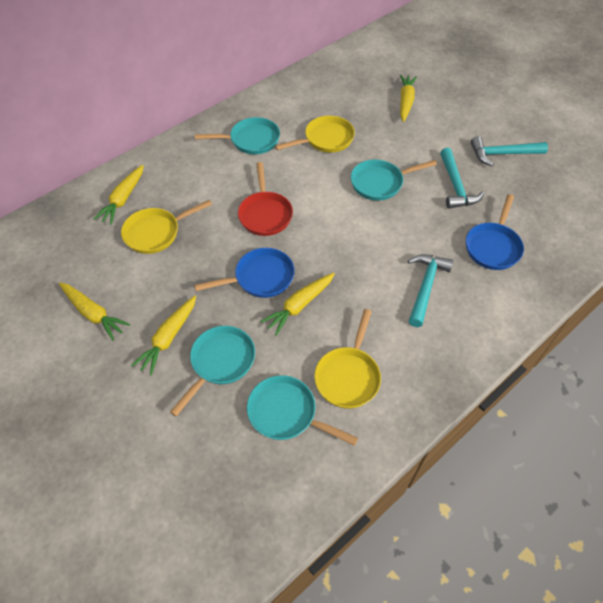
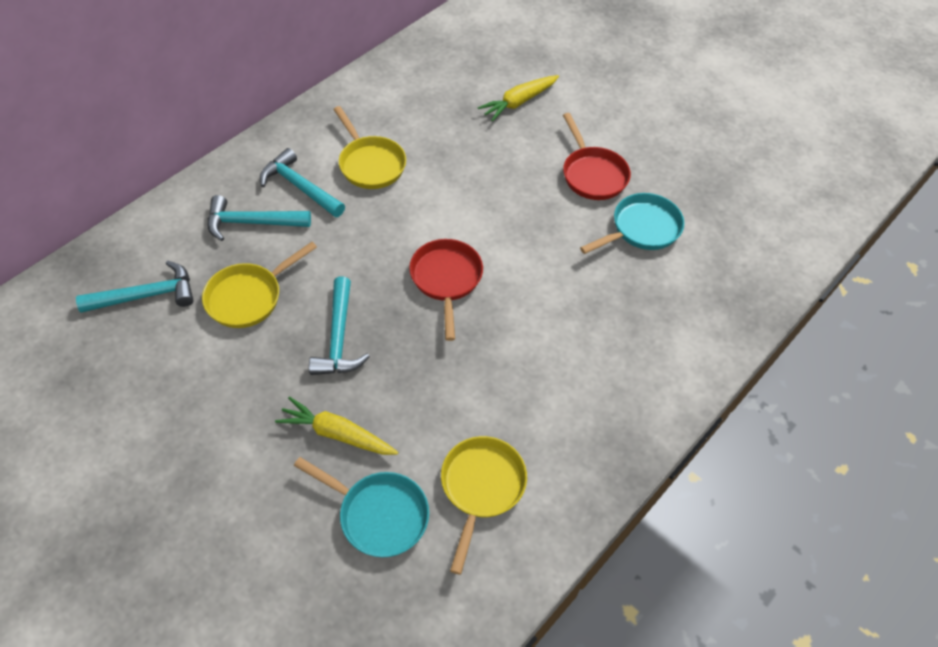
blue pan: 2 -> 0
red pan: 1 -> 2
turquoise hammer: 3 -> 4
turquoise pan: 4 -> 2
yellow carrot: 5 -> 2

